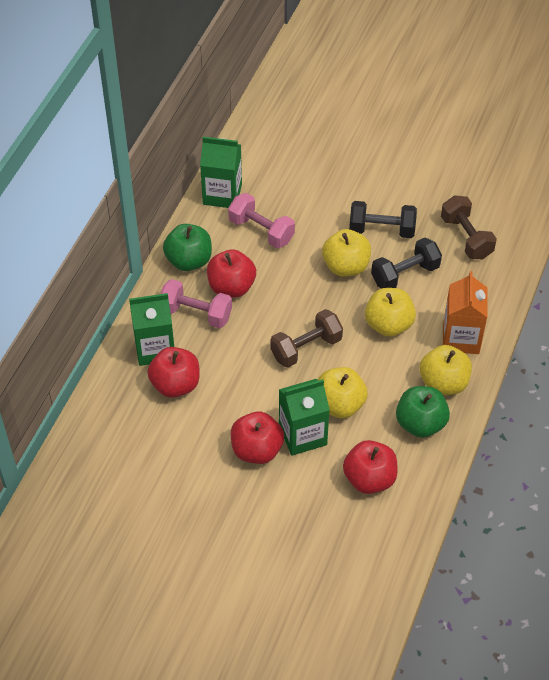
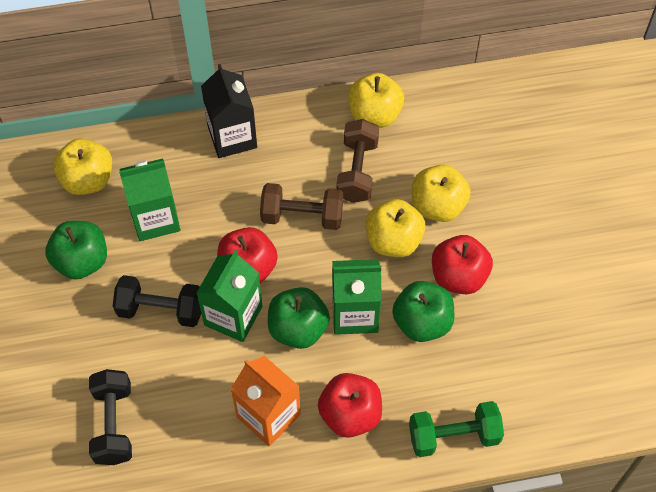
black carton: 0 -> 1
green apple: 2 -> 3
green dumbbell: 0 -> 1
pink dumbbell: 2 -> 0
red apple: 4 -> 3

